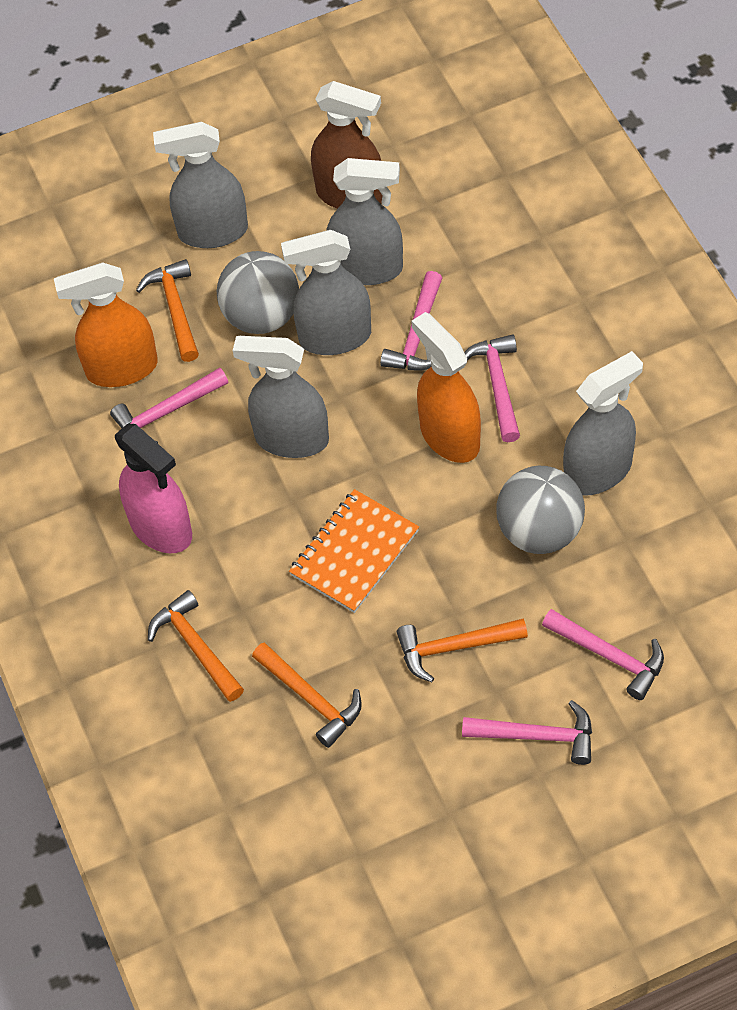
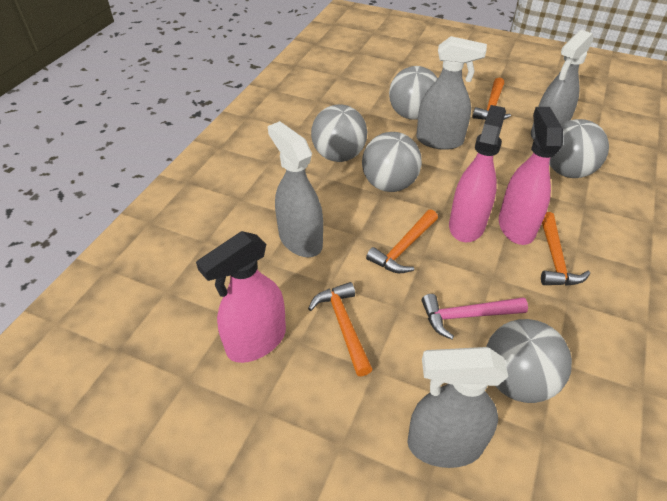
brown spray bottle: 1 -> 0
grey ball: 2 -> 5
grey spray bottle: 5 -> 4
orange notebook: 1 -> 0
orange spray bottle: 2 -> 0
pink hammer: 5 -> 1
pink spray bottle: 1 -> 3

